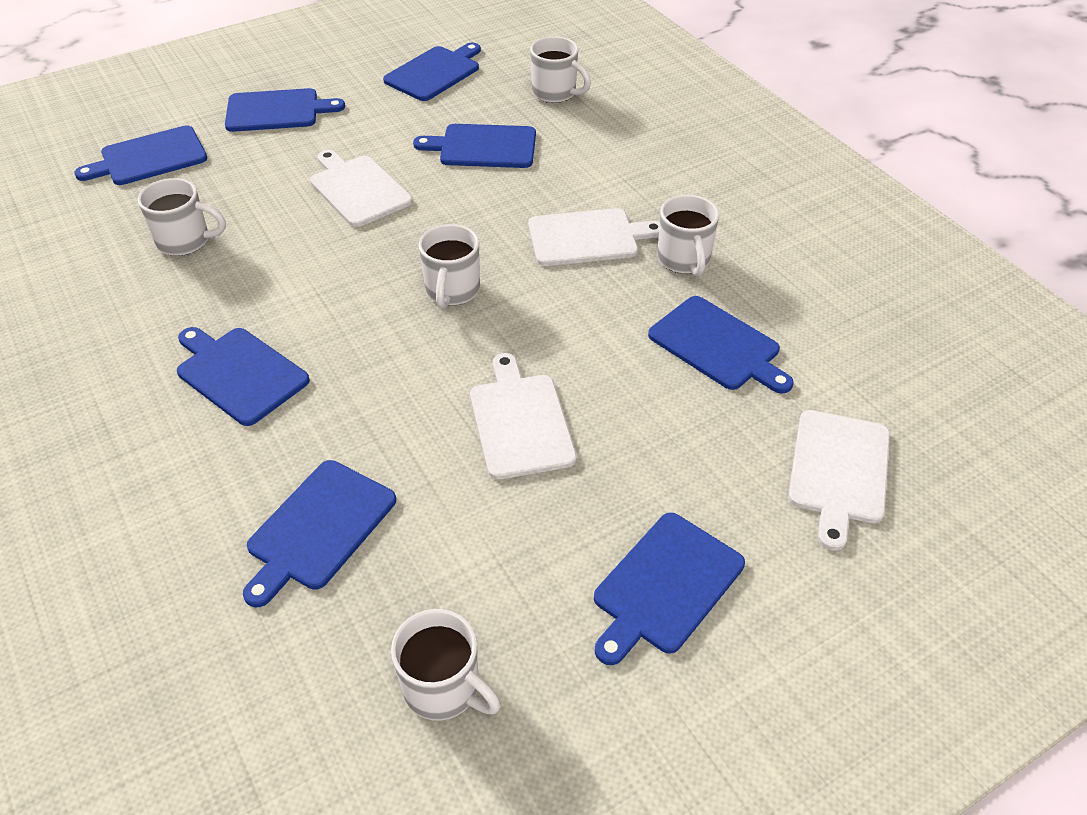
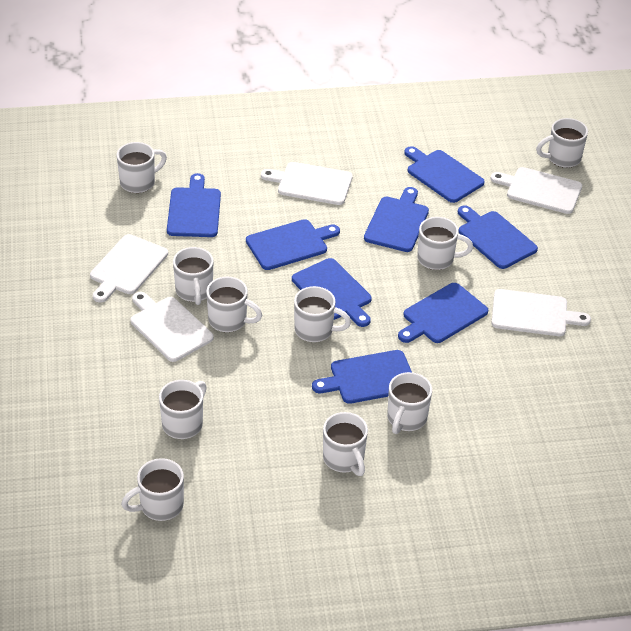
white cutting board: 4 -> 5
white mug: 5 -> 10

